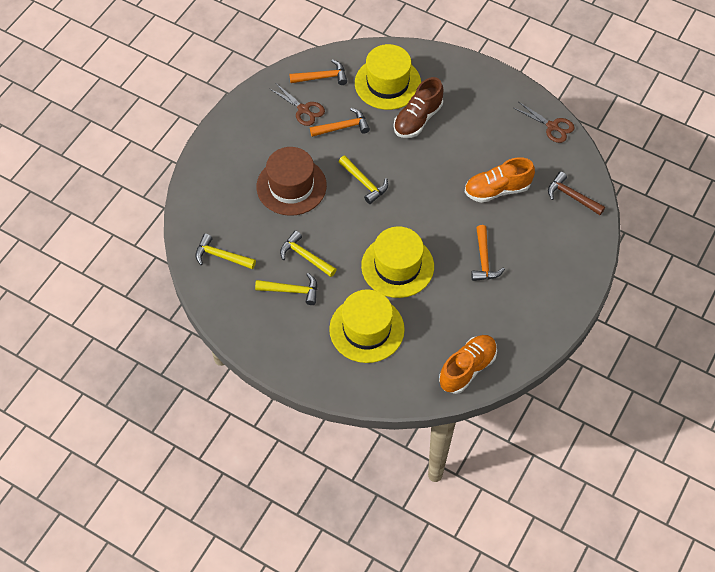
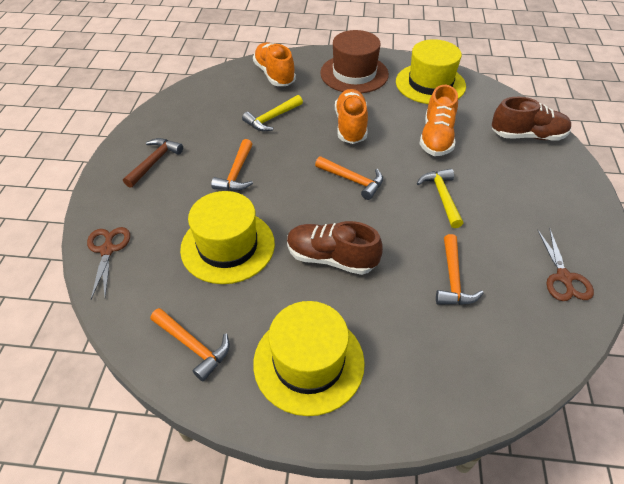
brown shoe: 1 -> 2
orange hammer: 3 -> 4
orange shoe: 2 -> 3
yellow hammer: 4 -> 2

